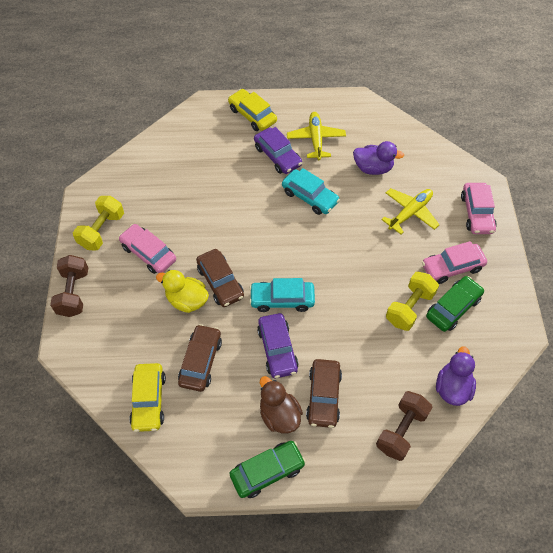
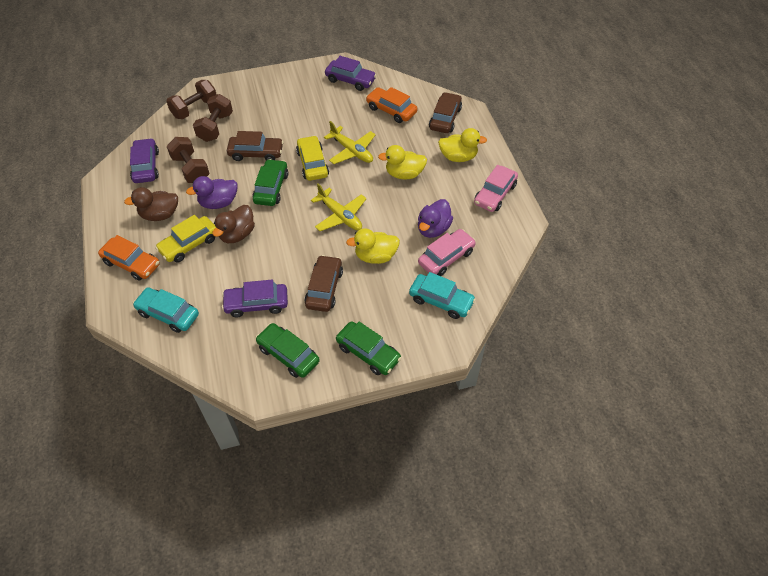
brown duck: 1 -> 2
brown dumbbell: 2 -> 3
green car: 2 -> 3
orange car: 0 -> 2
pink car: 3 -> 2
purple car: 2 -> 3
yellow duck: 1 -> 3
yellow dumbbell: 2 -> 0

